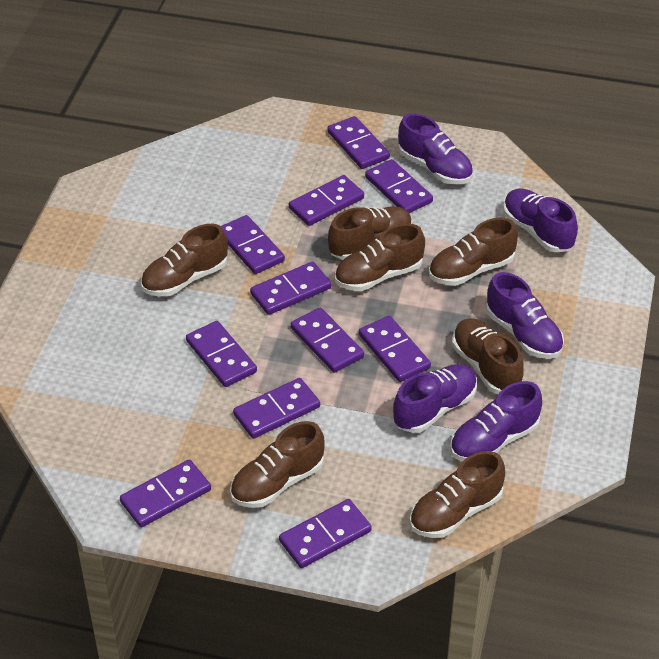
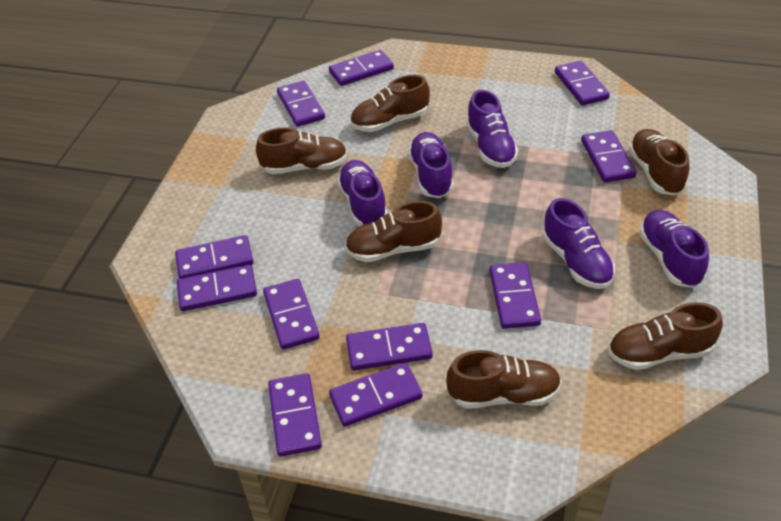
brown shoe: 7 -> 6

